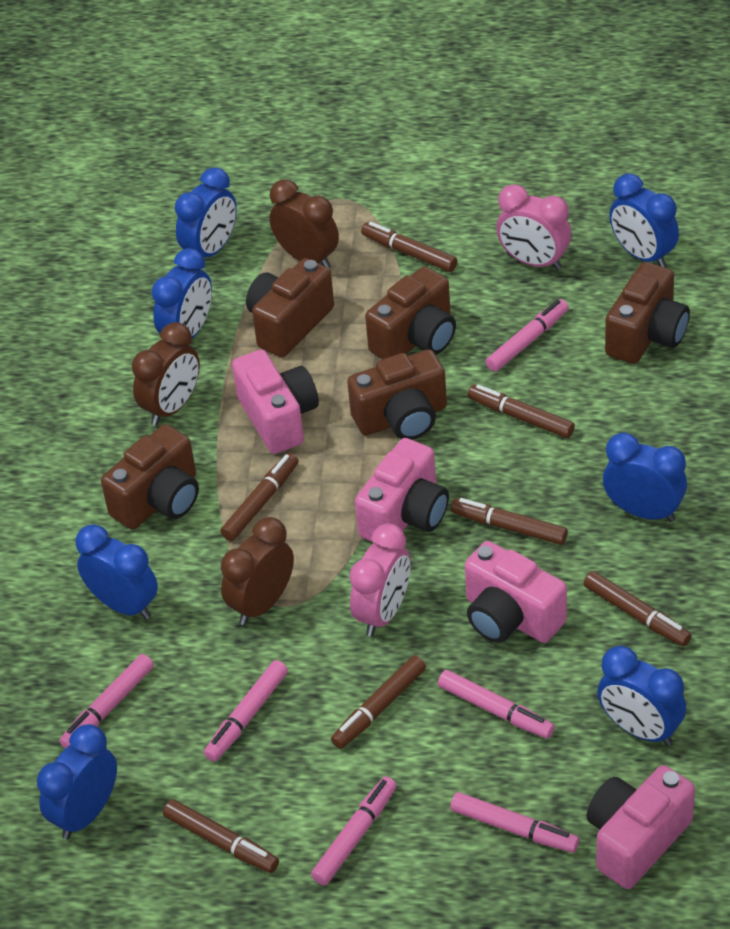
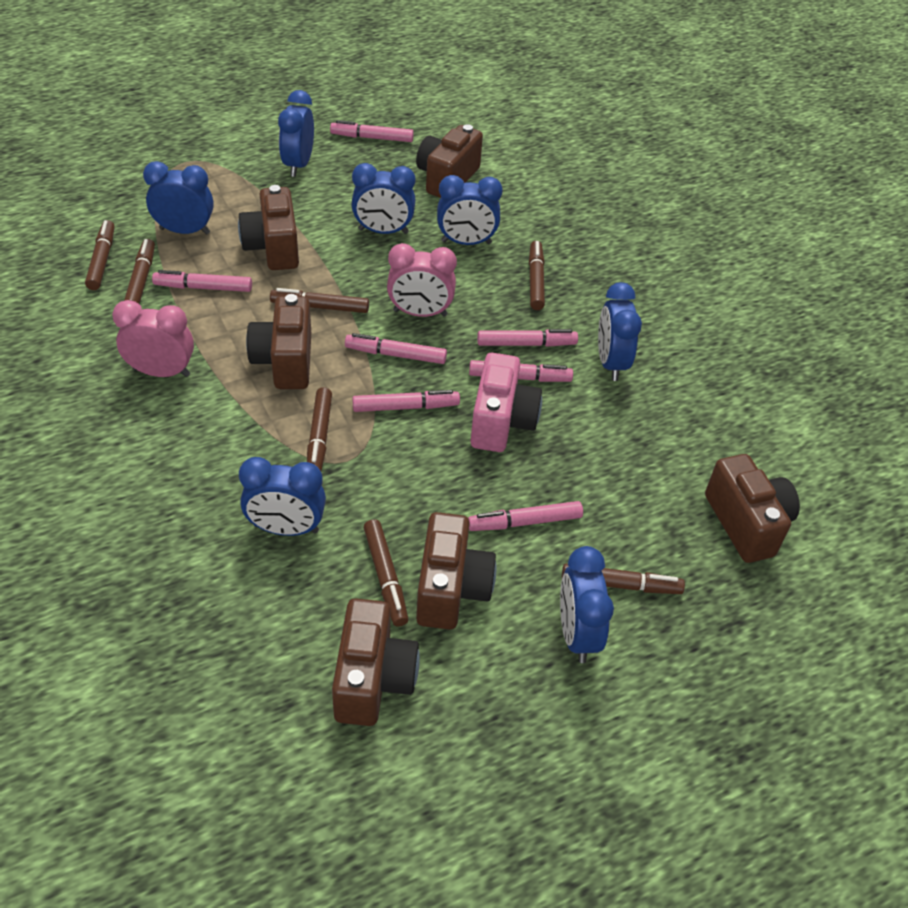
brown camera: 5 -> 6
brown clock: 3 -> 0
pink camera: 4 -> 1
pink marker: 6 -> 7

